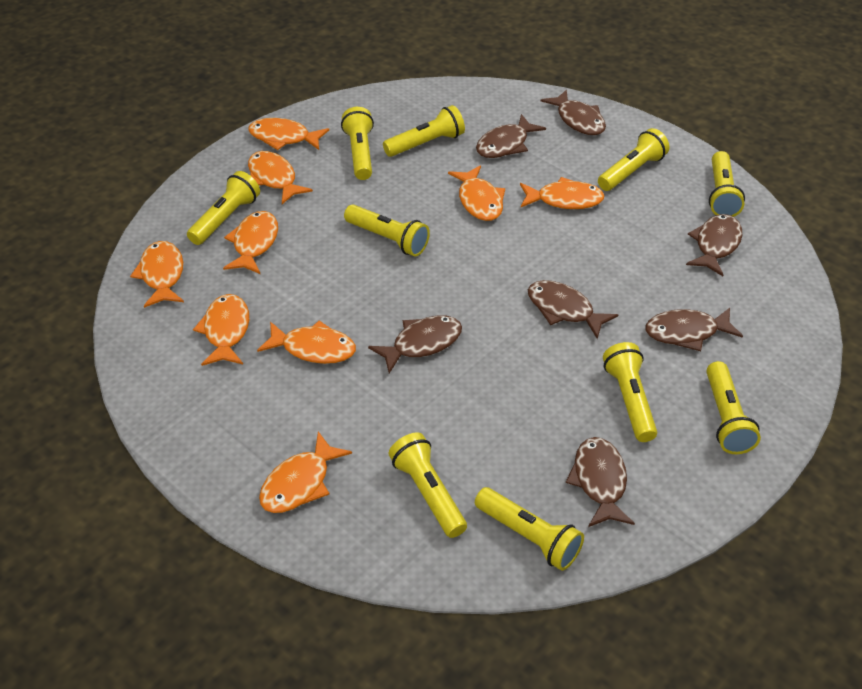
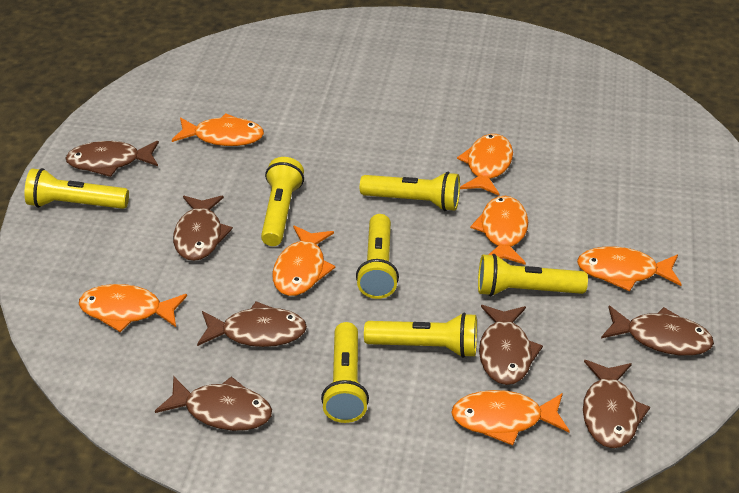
orange fish: 9 -> 7
yellow flashlight: 10 -> 7

